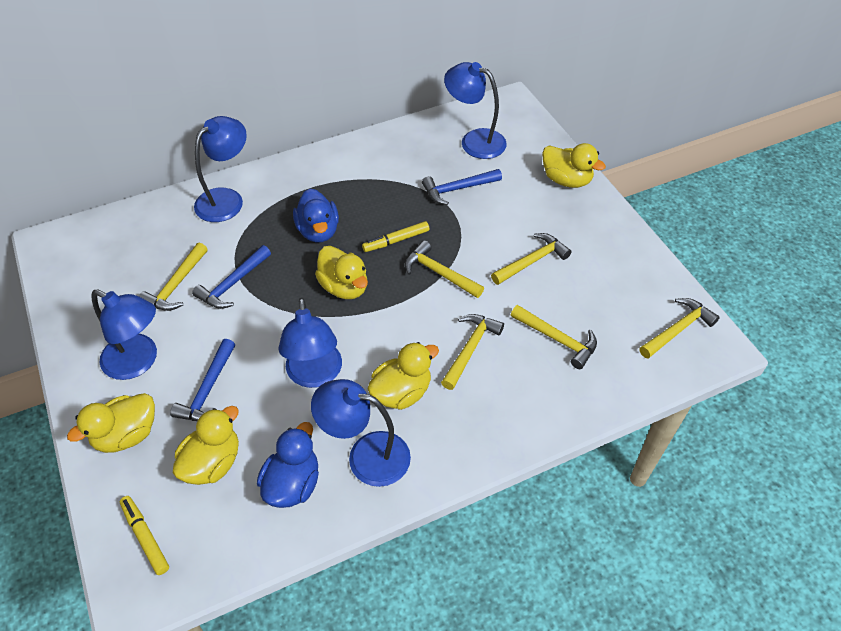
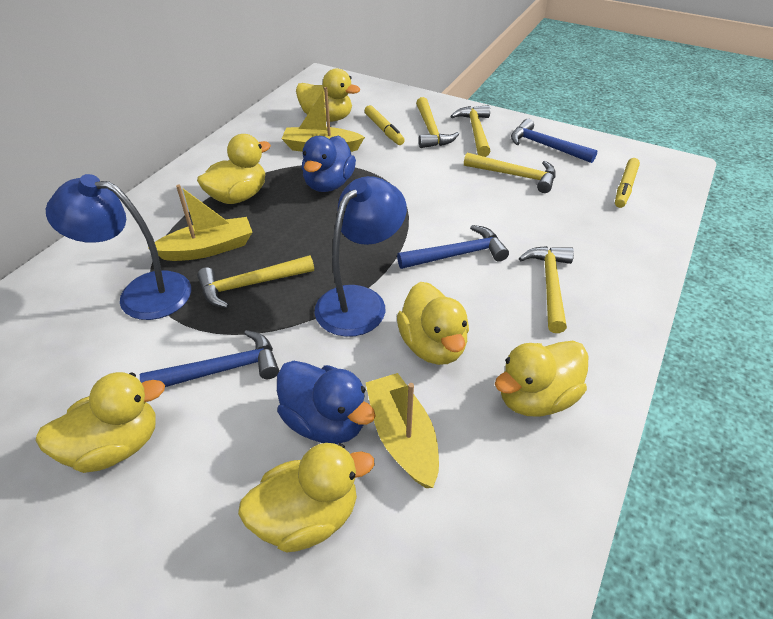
blue lamp: 5 -> 2
yellow boat: 0 -> 3
yellow duck: 5 -> 6
yellow hammer: 6 -> 5

